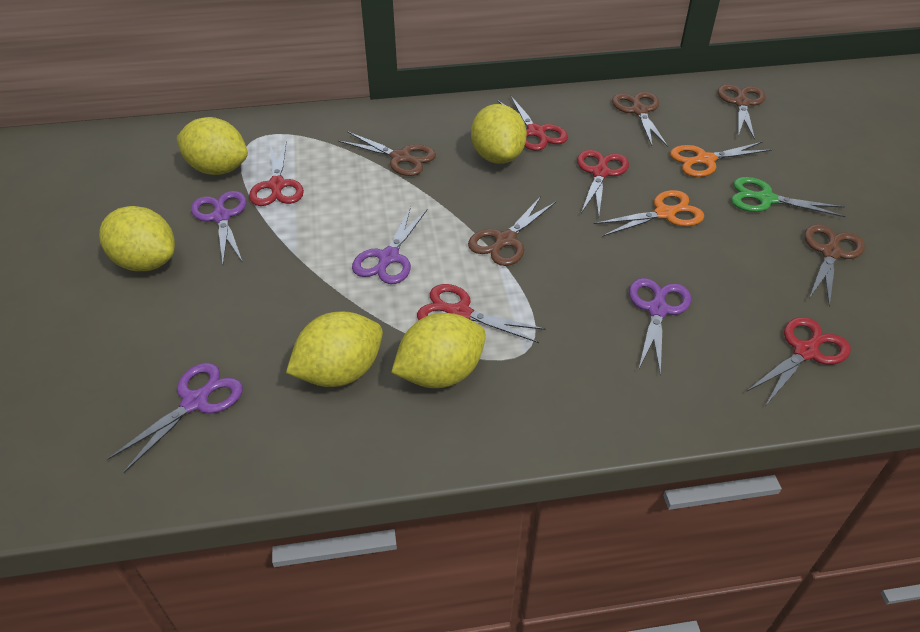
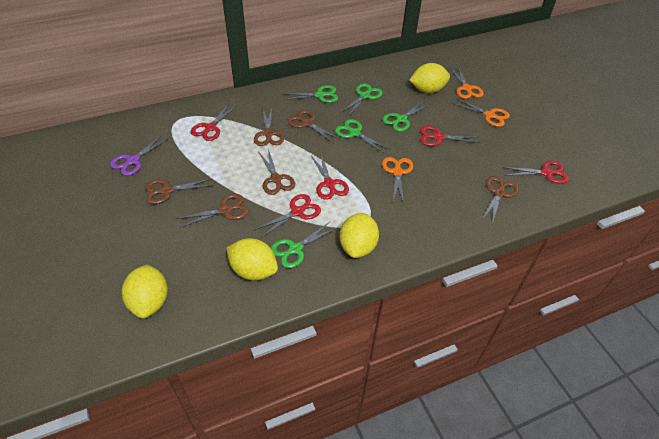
brown scissors: 5 -> 6
green scissors: 1 -> 5
orange scissors: 2 -> 3
purple scissors: 4 -> 1
yellow lemon: 5 -> 4

